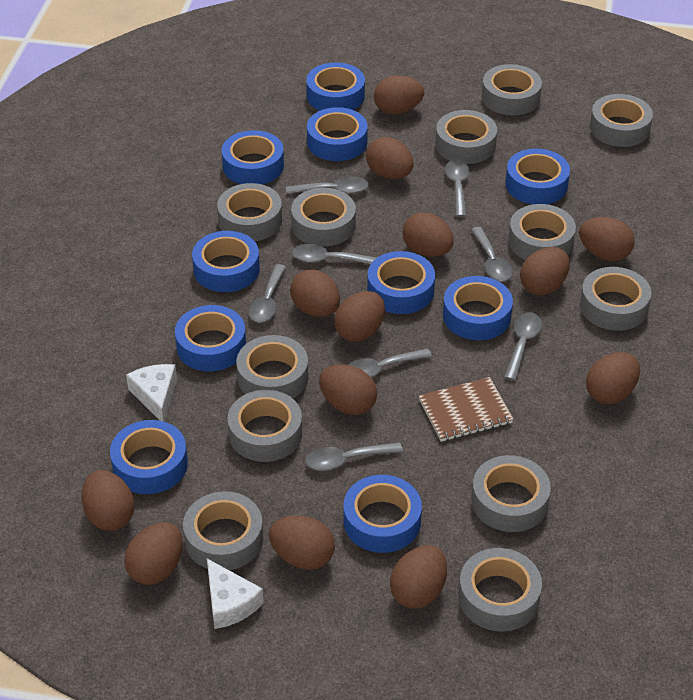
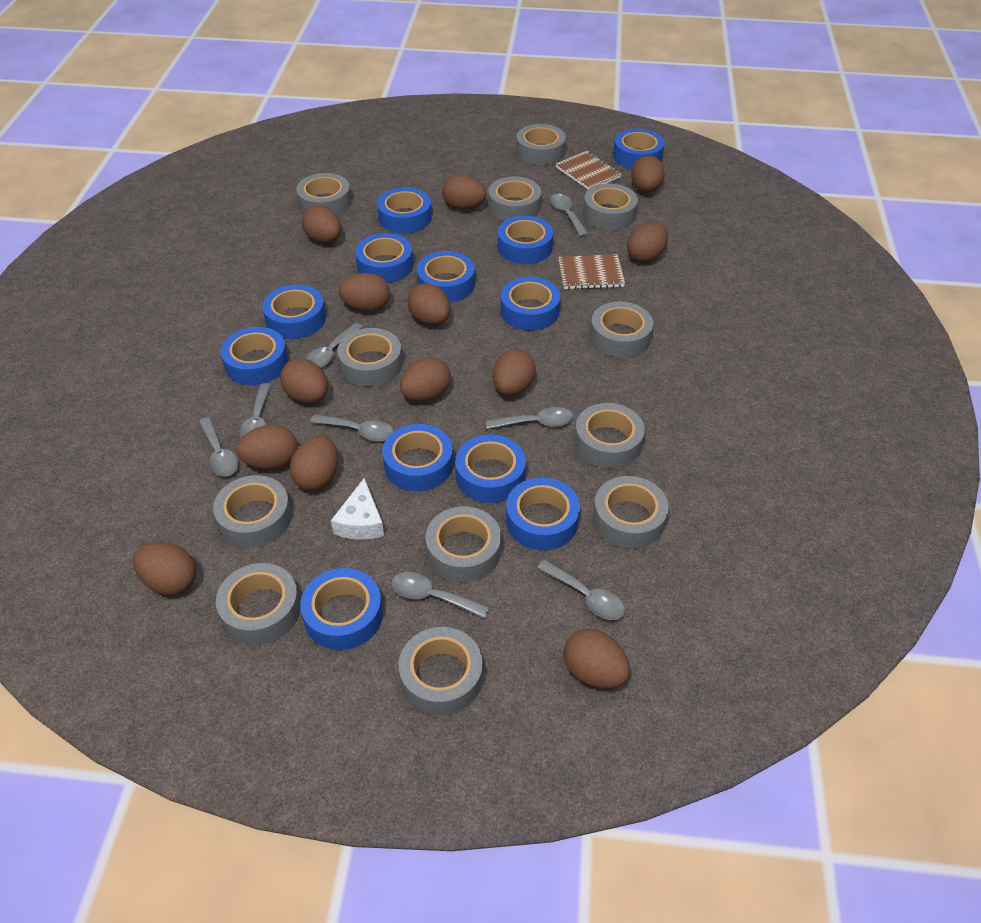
blue tape: 10 -> 12
brown notebook: 1 -> 2
white cheese: 2 -> 1

